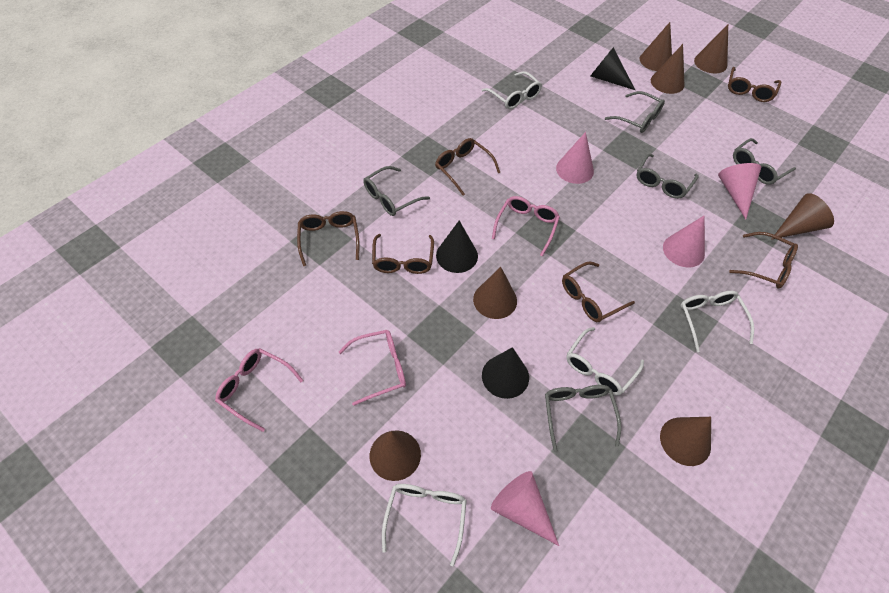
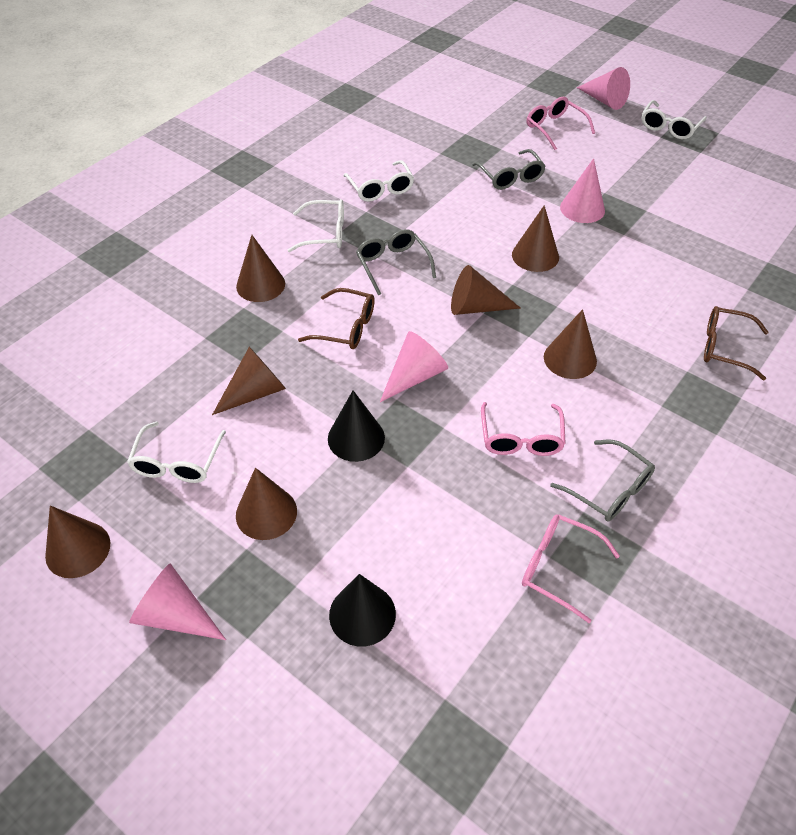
black cone: 3 -> 2
brown glasses: 6 -> 2
grey glasses: 5 -> 3

